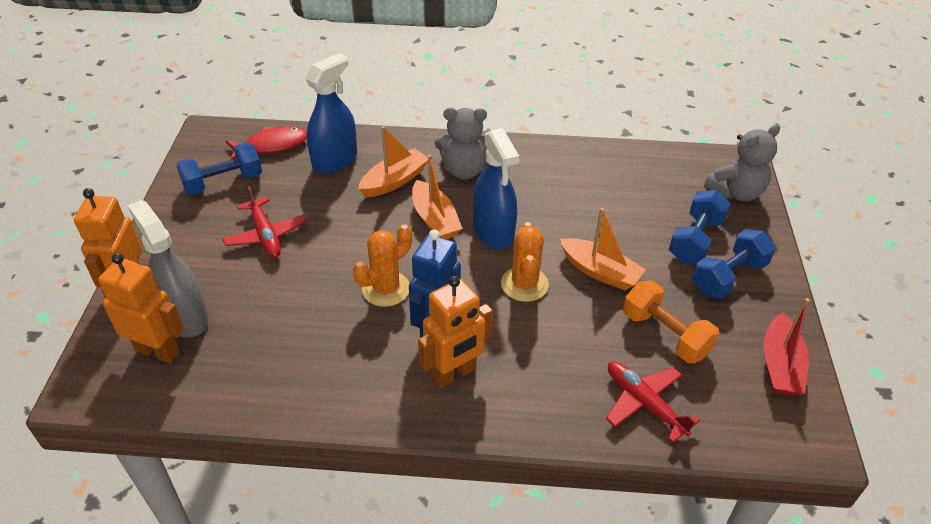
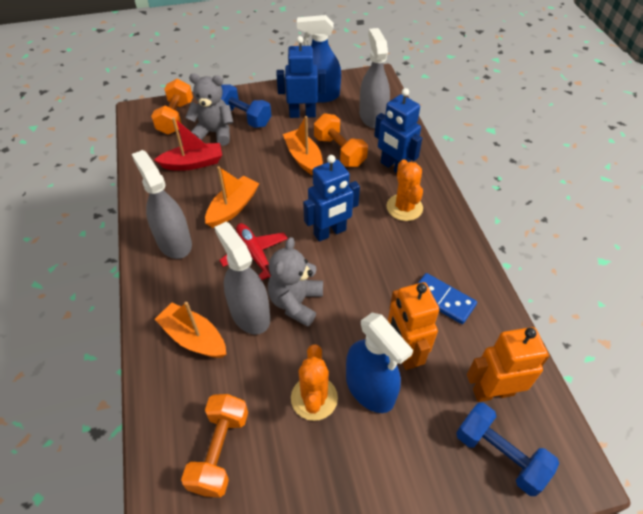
blue domino: 0 -> 1
blue dumbbell: 3 -> 2
blue robot: 1 -> 3
grey spray bottle: 1 -> 3
orange dumbbell: 1 -> 3
orange robot: 3 -> 2
red fish: 1 -> 0
red plane: 2 -> 1

